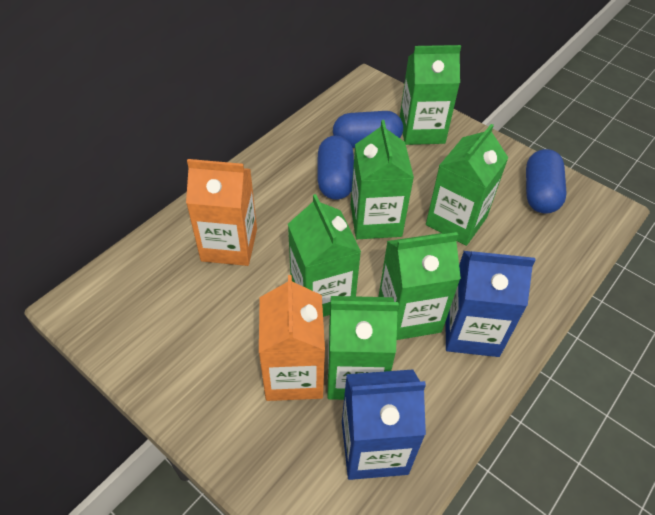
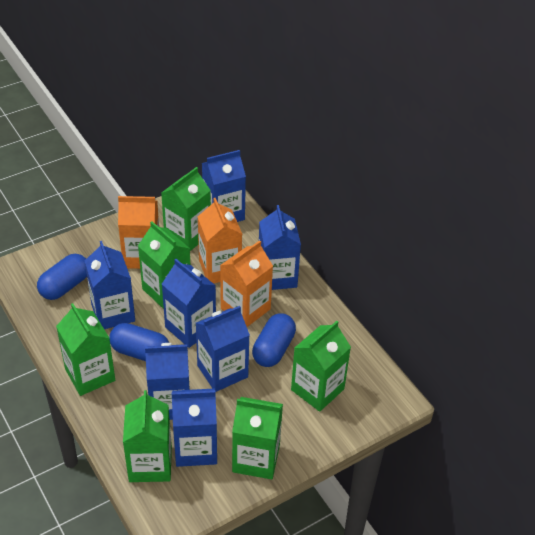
blue carton: 2 -> 7
orange carton: 2 -> 3

